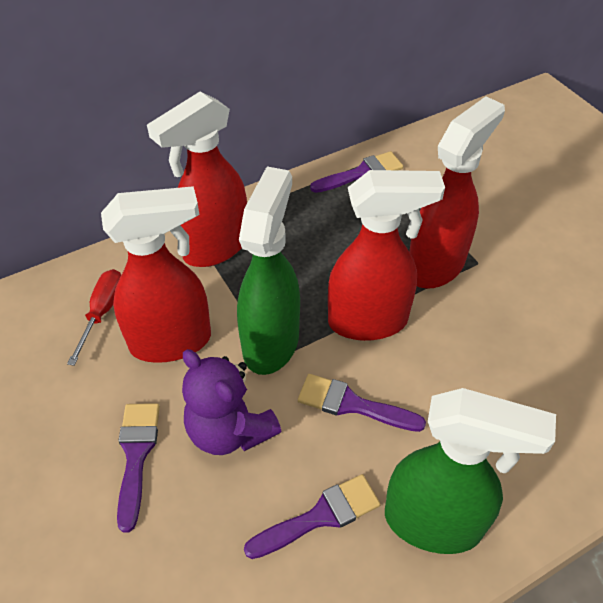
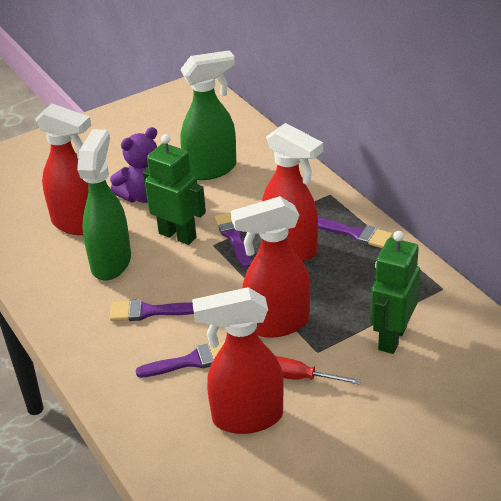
green robot: 0 -> 2

